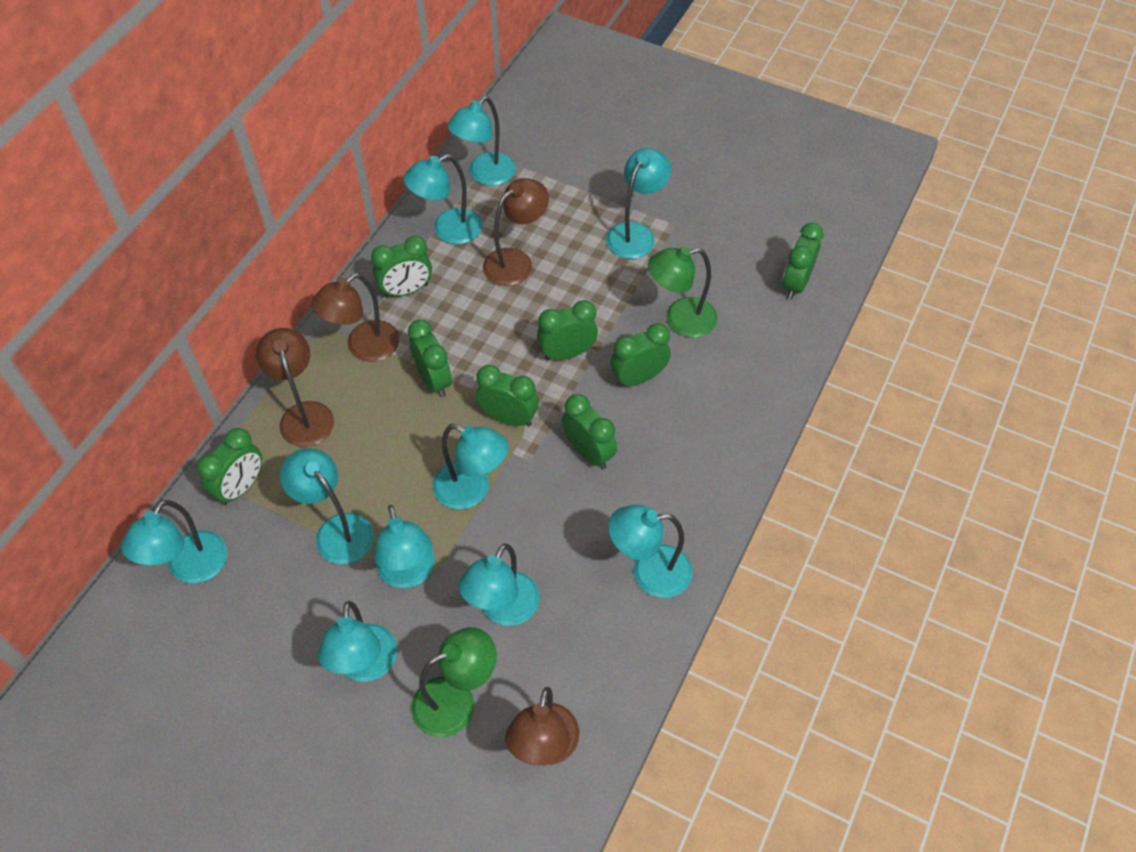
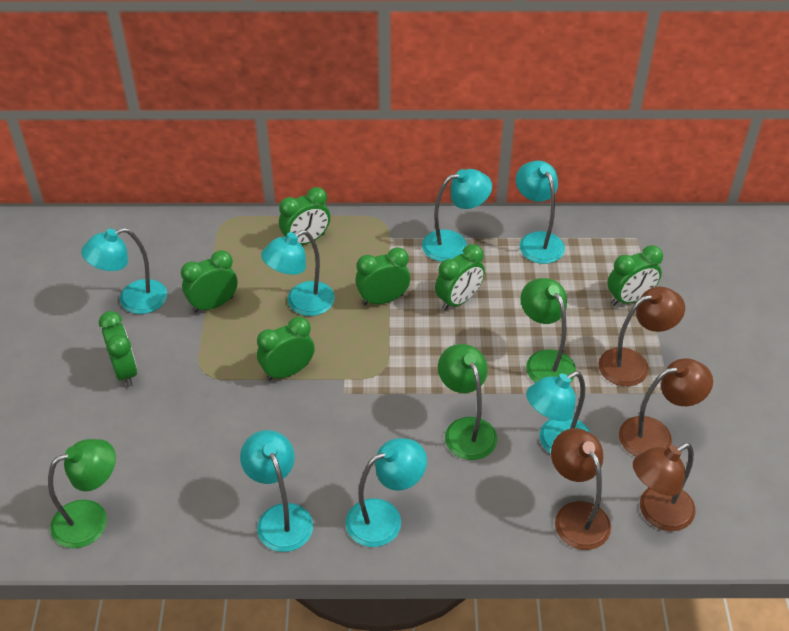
green clock: 8 -> 7
green lamp: 2 -> 3
turquoise lamp: 10 -> 7

